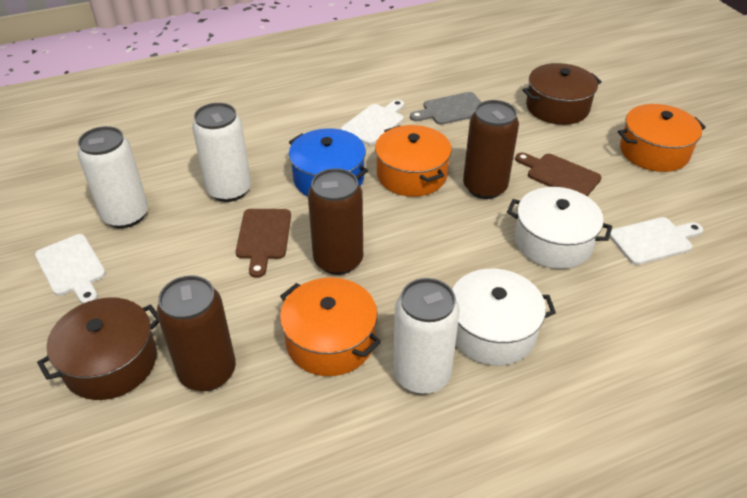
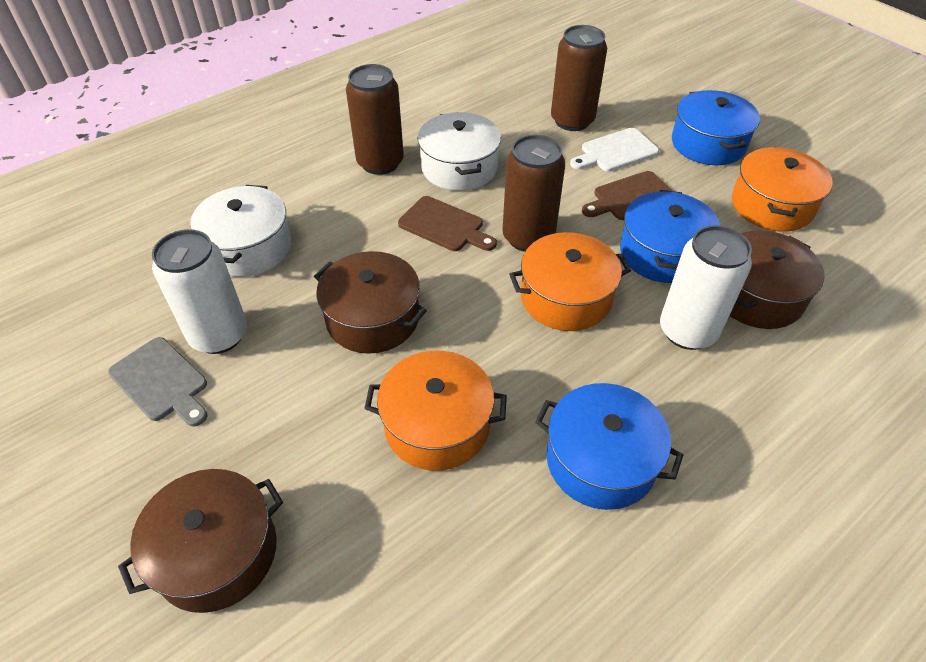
blue pot: 1 -> 3
brown pot: 2 -> 3
white can: 3 -> 2
white cutting board: 3 -> 1

